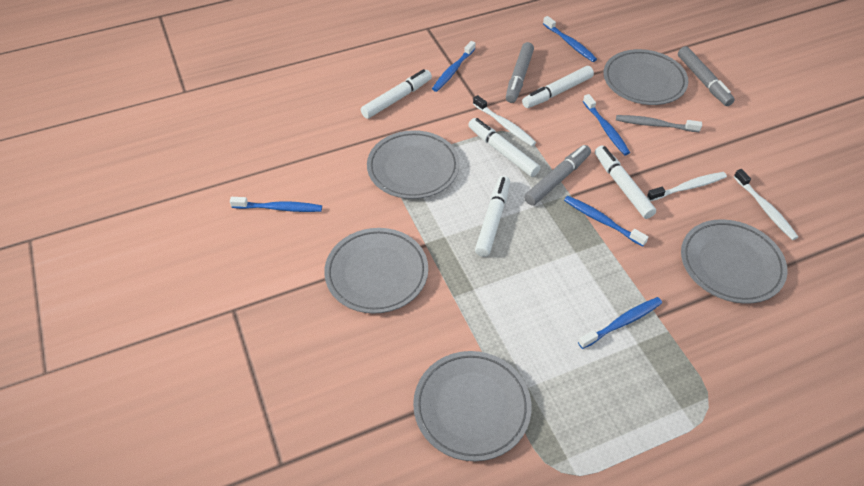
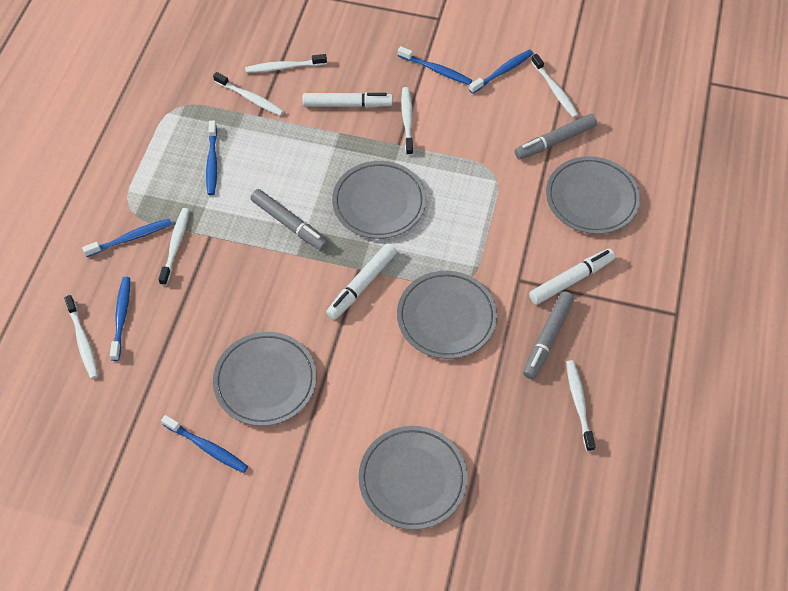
grey toothbrush: 1 -> 0
white marker: 5 -> 3
white toothbrush: 3 -> 7

